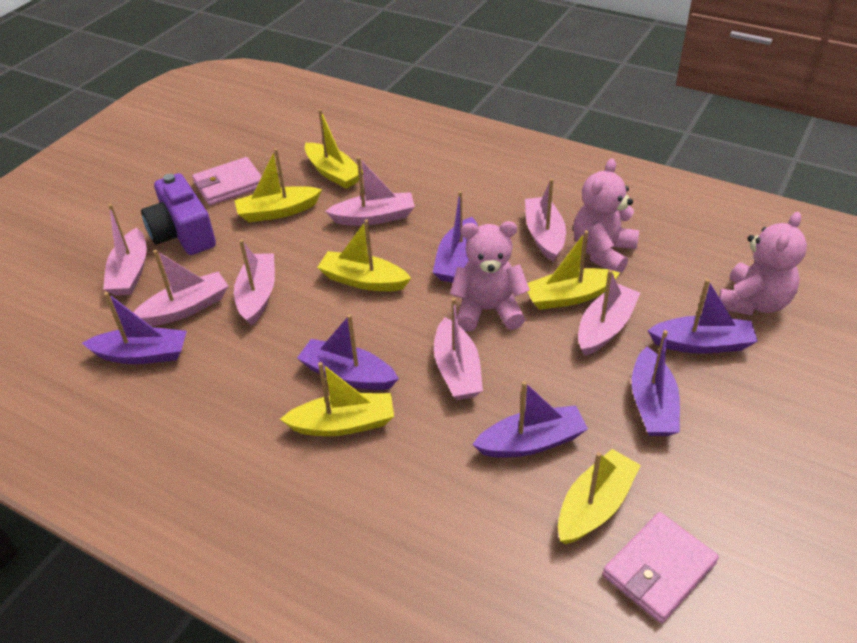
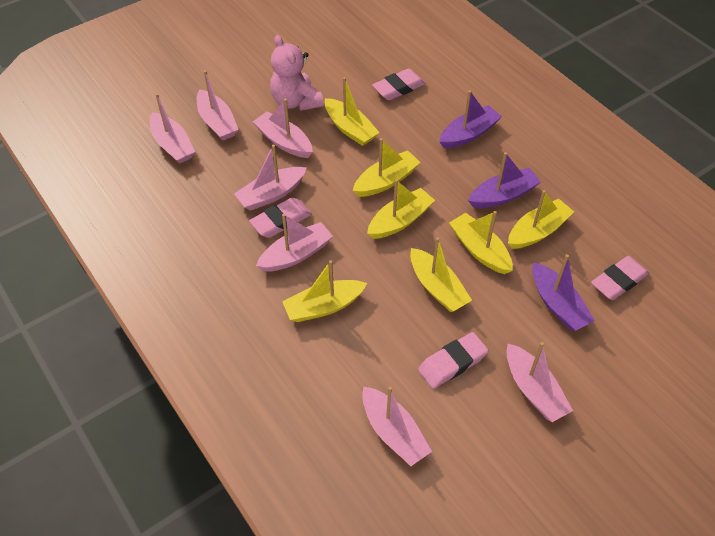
pink eraser: 0 -> 4
pink teddy bear: 3 -> 1
pink wallet: 2 -> 0
purple boat: 6 -> 3
purple camera: 1 -> 0
yellow boat: 6 -> 7

